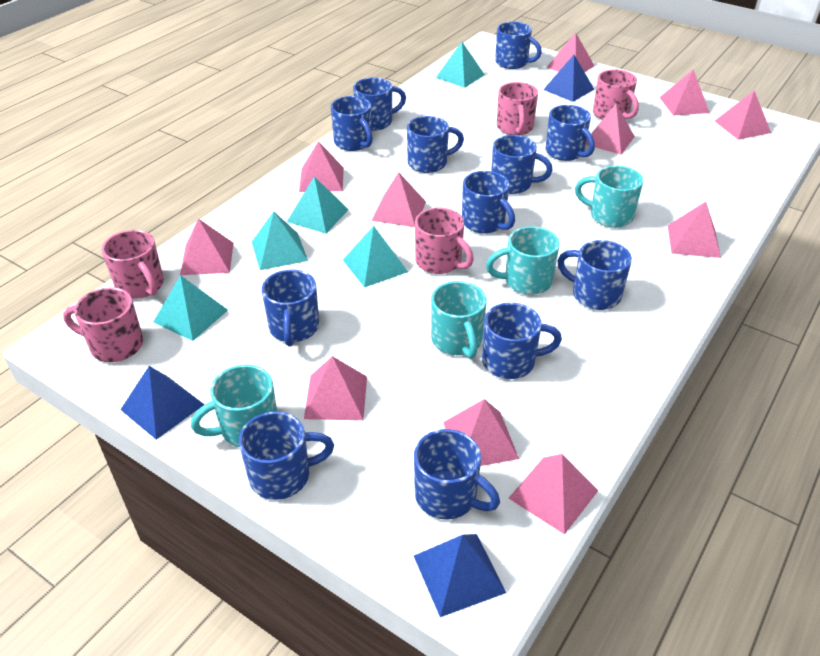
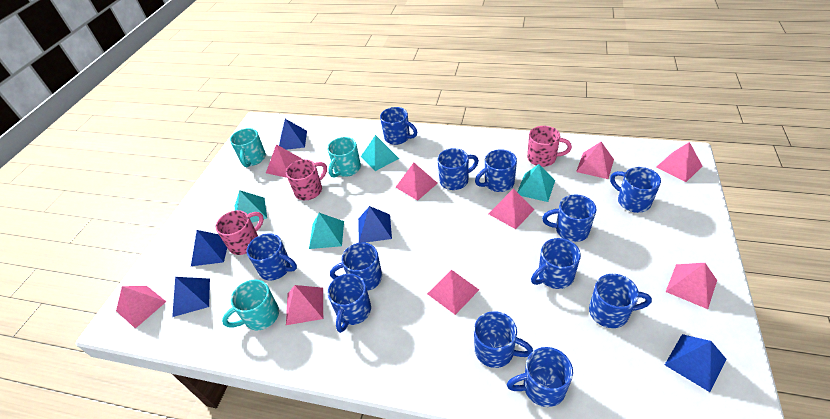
blue pyramid: 3 -> 5
pink mug: 5 -> 3
pink pyramid: 11 -> 9
turquoise mug: 4 -> 3
turquoise pyramid: 5 -> 4

